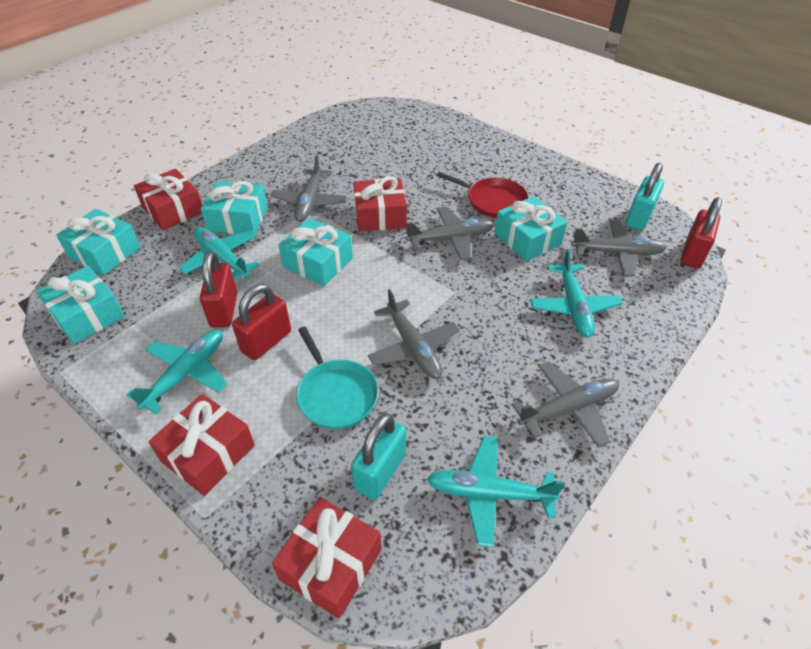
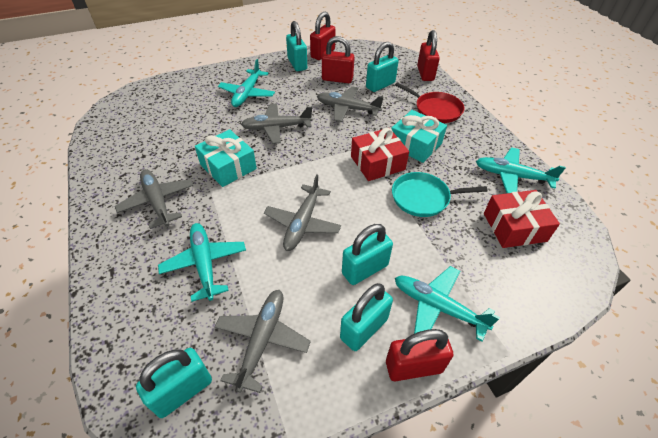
red gift: 4 -> 2
red padlock: 3 -> 4
turquoise gift: 5 -> 2
turquoise padlock: 2 -> 5

